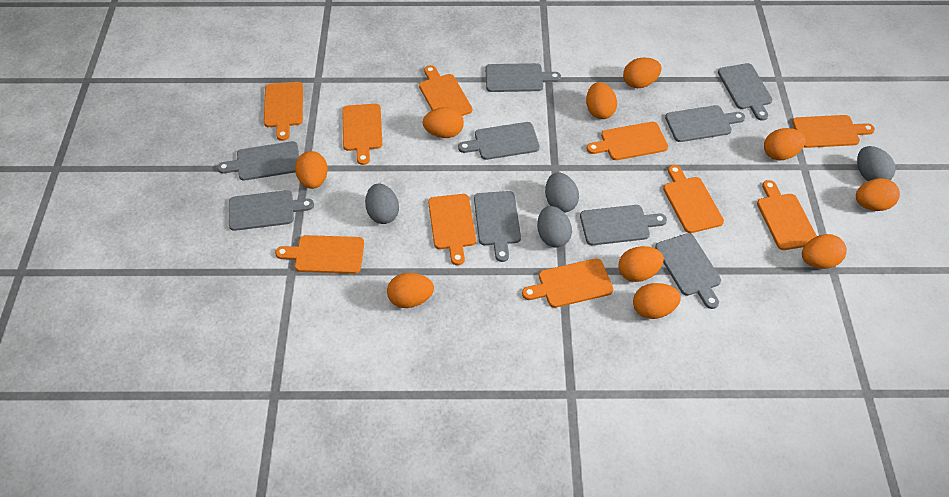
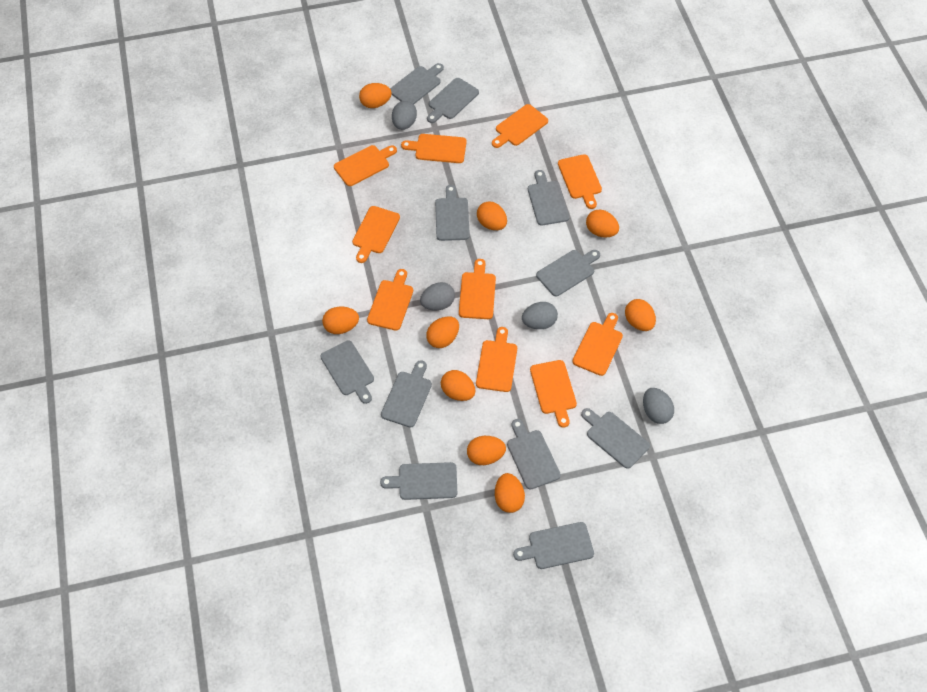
grey cutting board: 9 -> 11
orange egg: 10 -> 9

